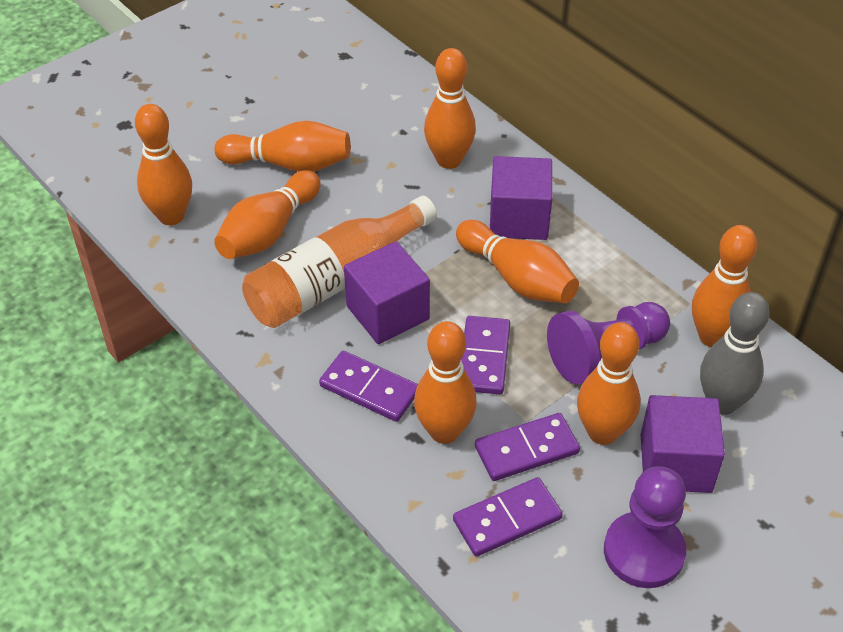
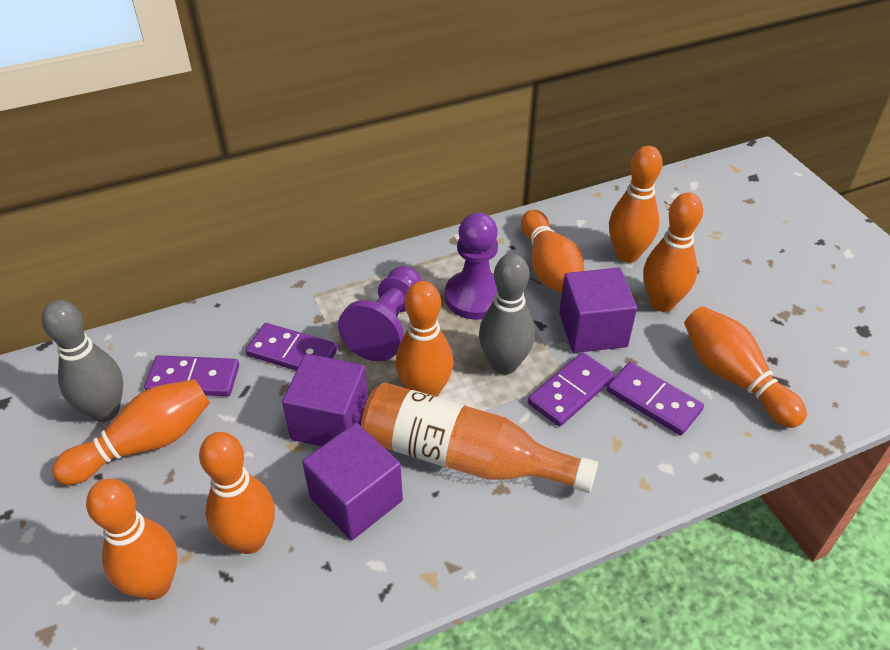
grey bowling pin: 1 -> 2

